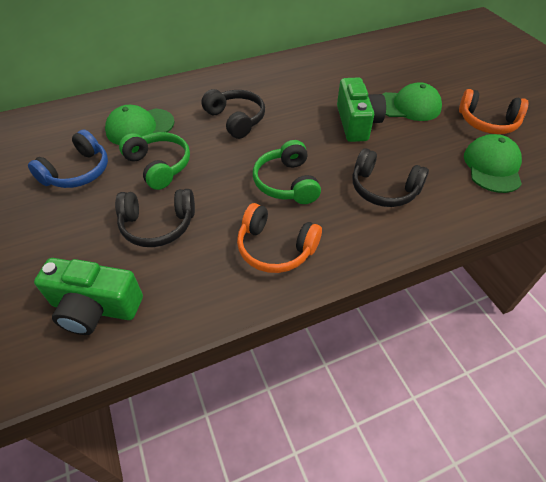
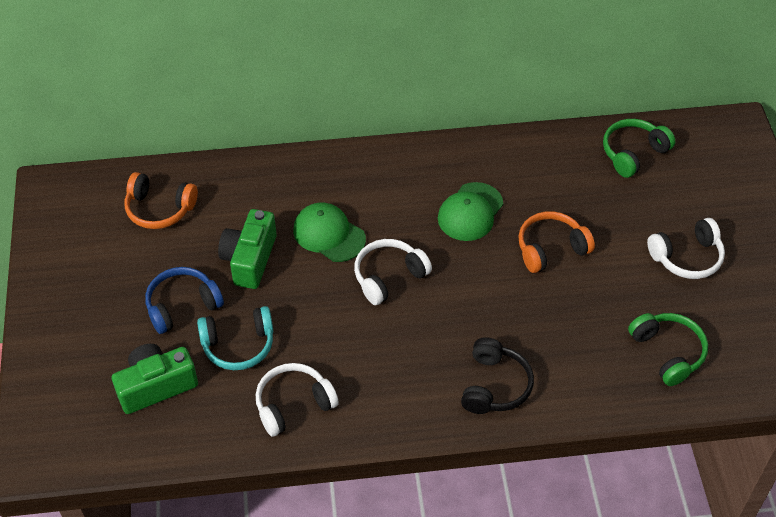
black headphones: 3 -> 1
green cap: 3 -> 2
turquoise headphones: 0 -> 1
white headphones: 0 -> 3

